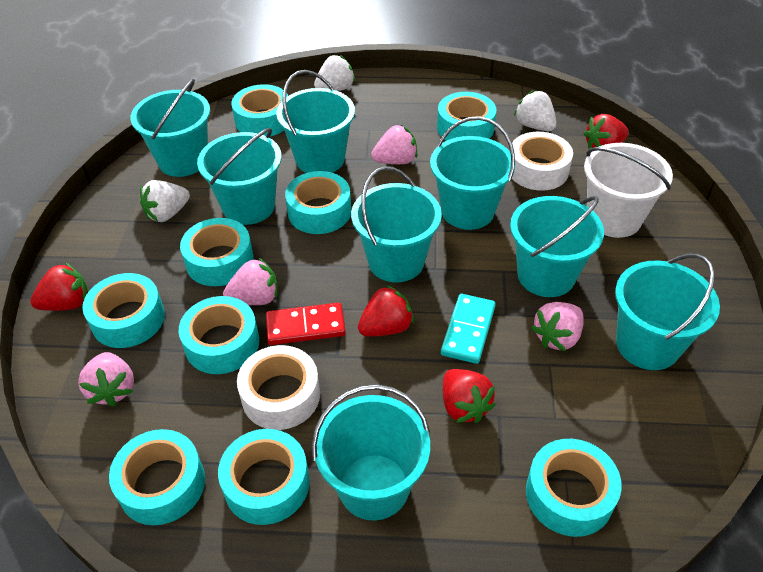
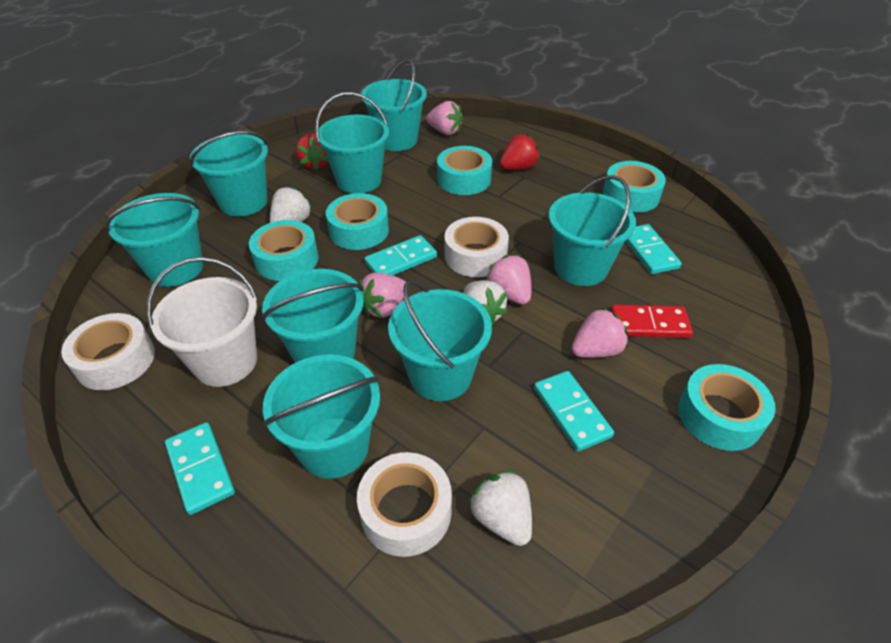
red strawberry: 4 -> 2
turquoise domino: 1 -> 4
turquoise tape: 9 -> 5
white tape: 2 -> 3

